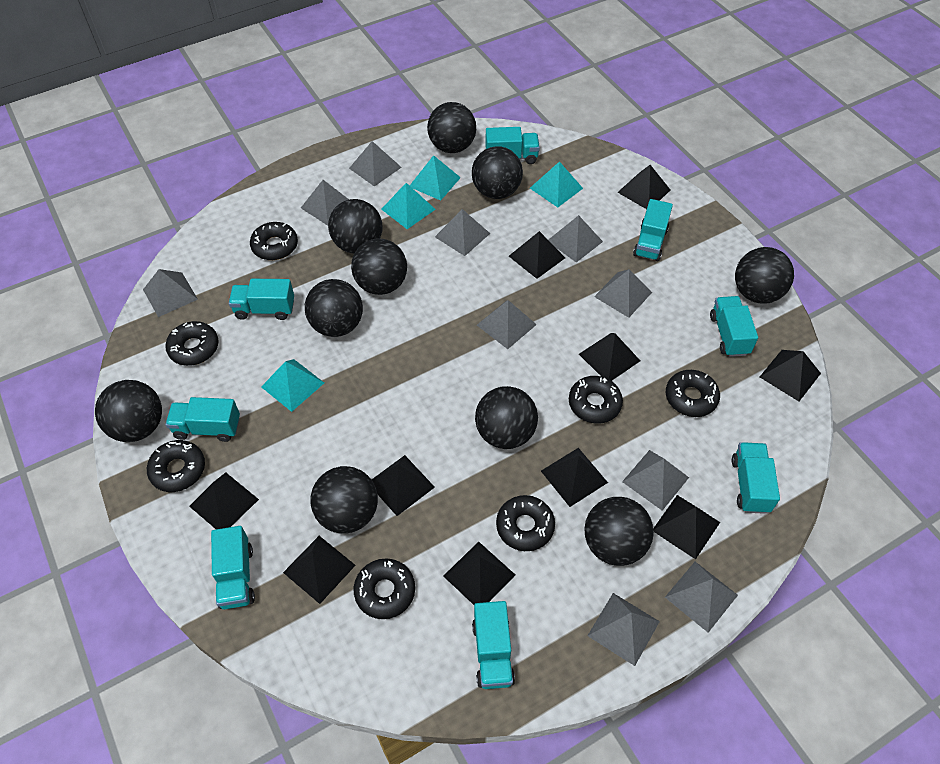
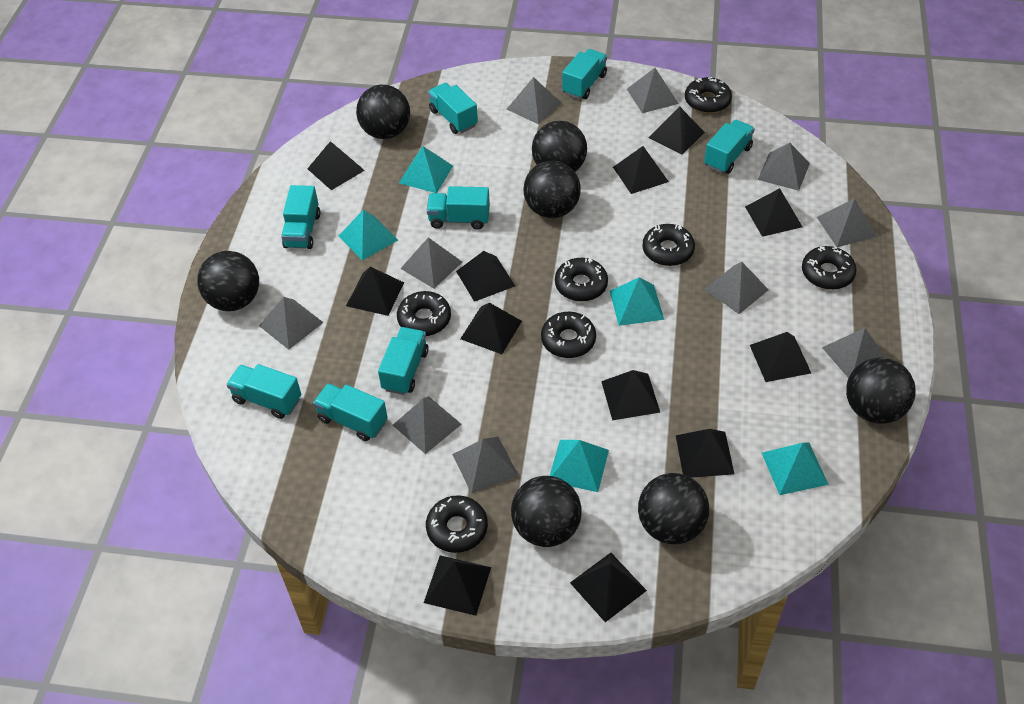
black ball: 10 -> 7
black pyramid: 10 -> 12
turquoise pyramid: 4 -> 5

